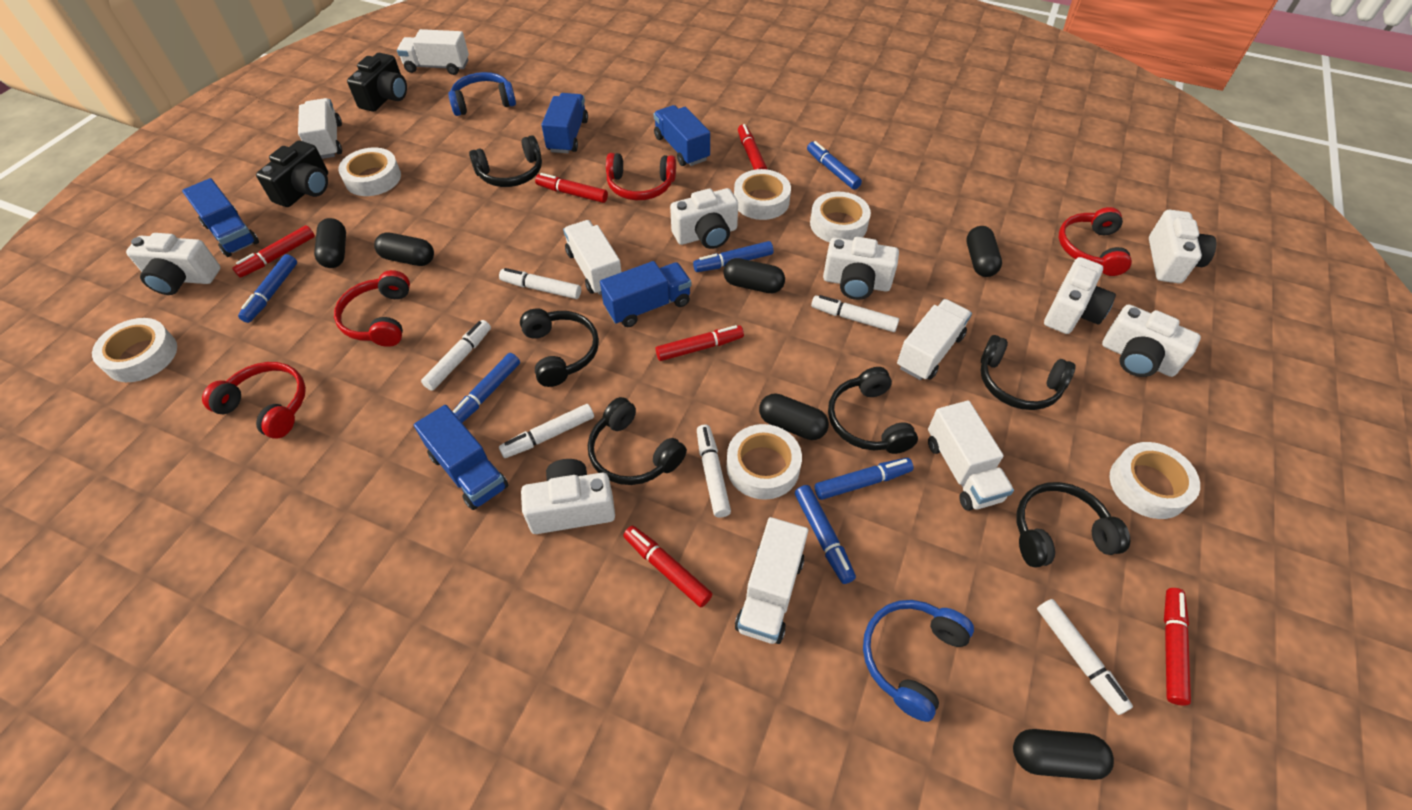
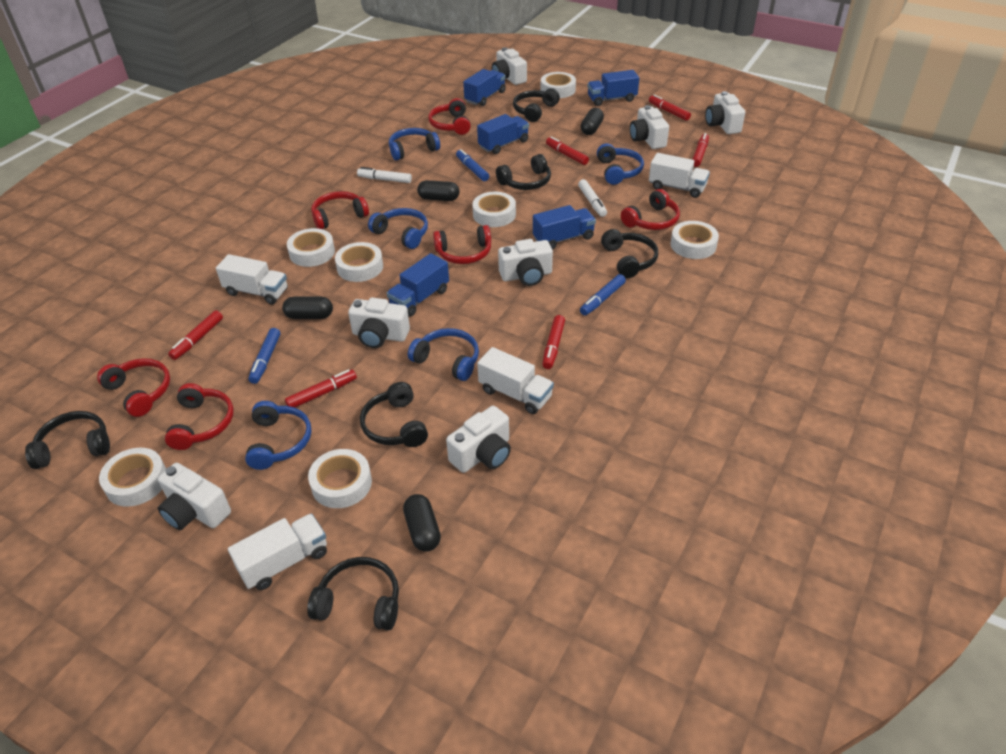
black camera: 2 -> 0
black capsule: 6 -> 4
blue headphones: 2 -> 5
blue marker: 6 -> 3
red headphones: 4 -> 6
white marker: 6 -> 2
white tape: 6 -> 7
white truck: 6 -> 4

